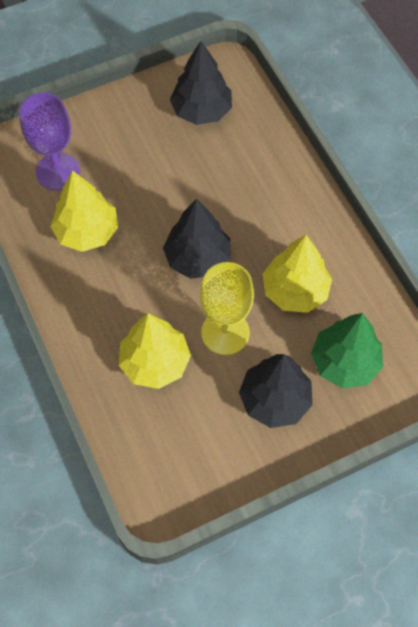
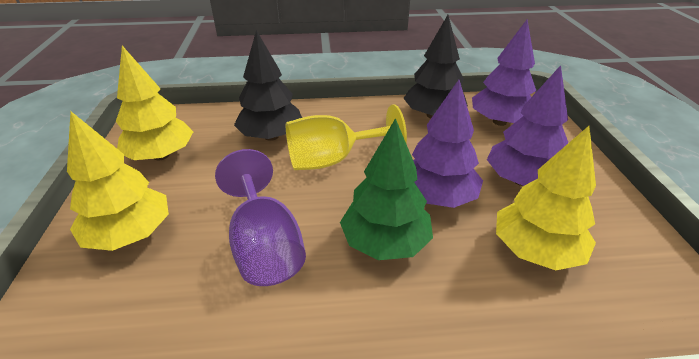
black tree: 3 -> 2
purple tree: 0 -> 3

